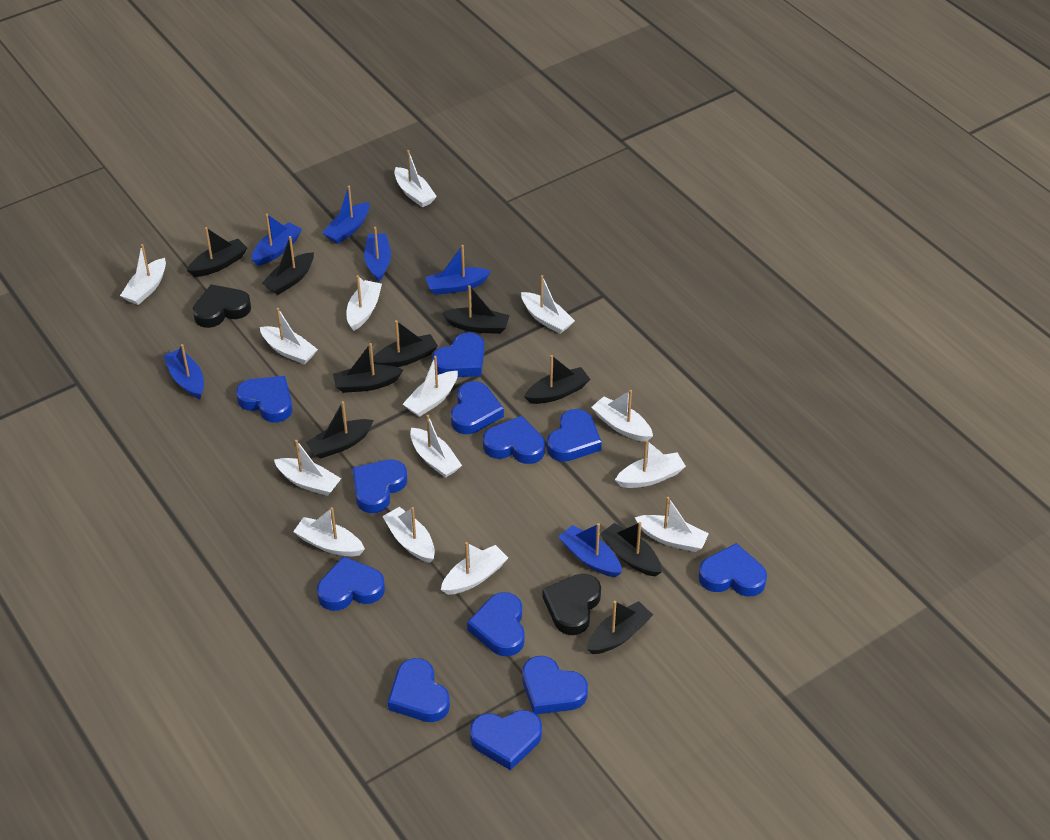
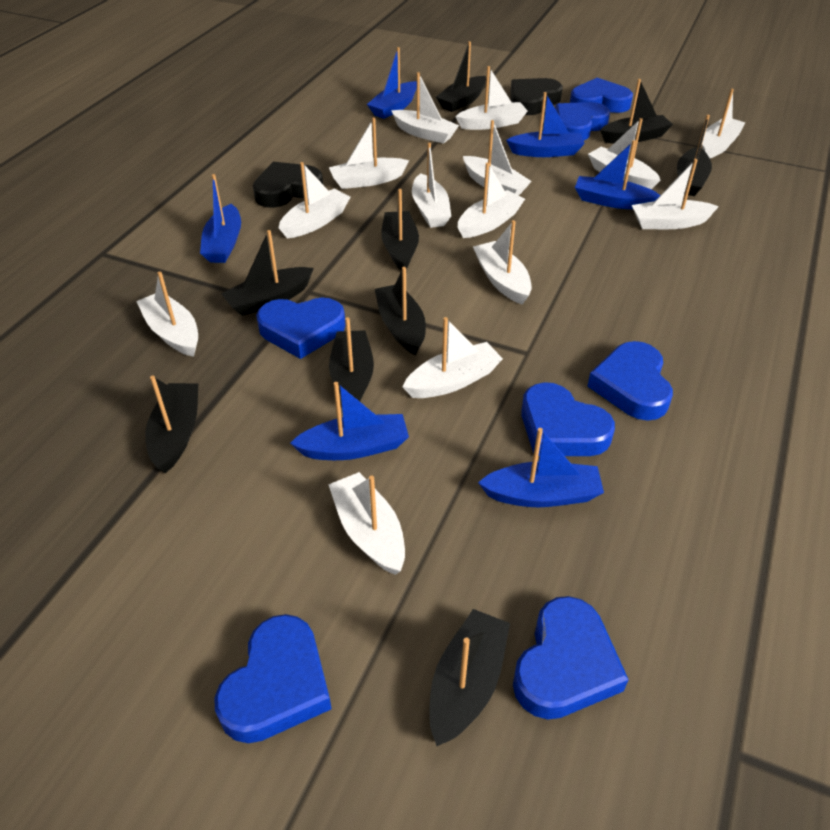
blue heart: 12 -> 7

